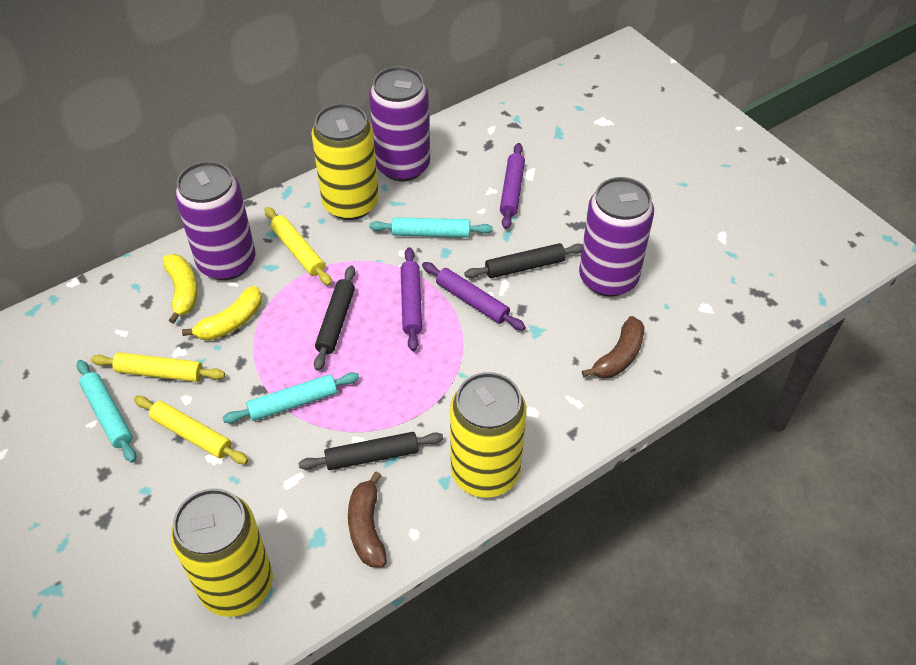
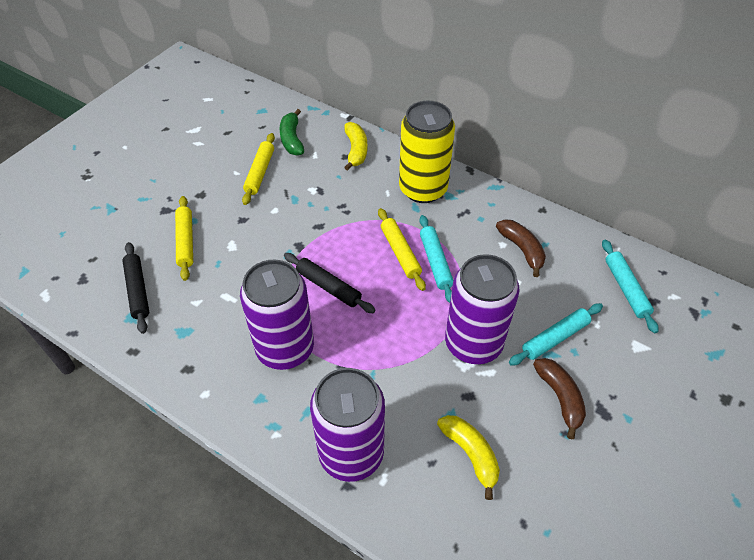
black rolling pin: 3 -> 2
green banana: 0 -> 1
purple rolling pin: 3 -> 0
yellow can: 3 -> 1

